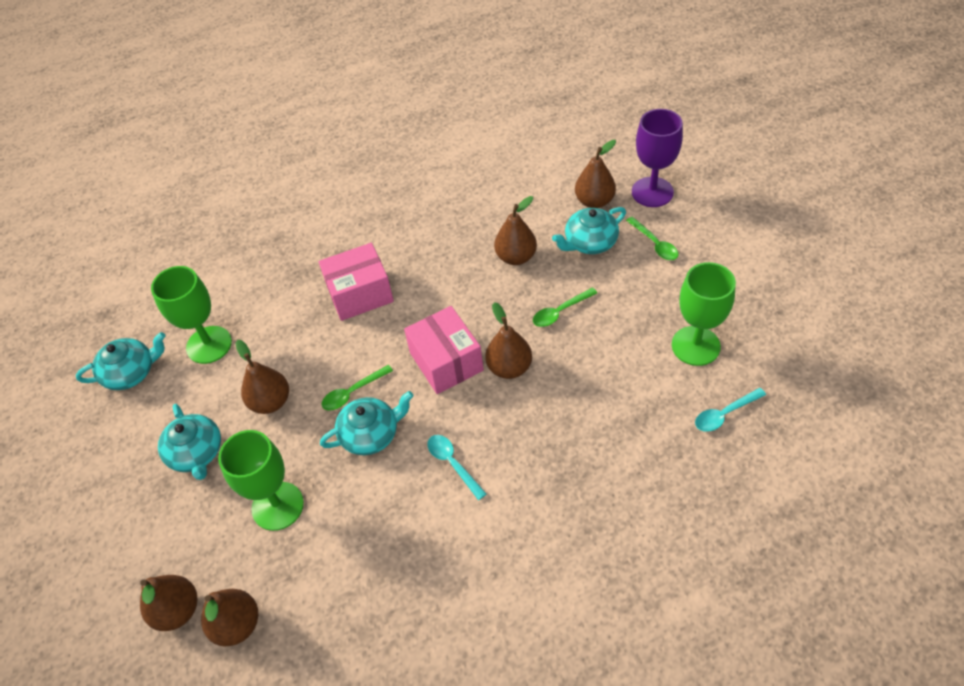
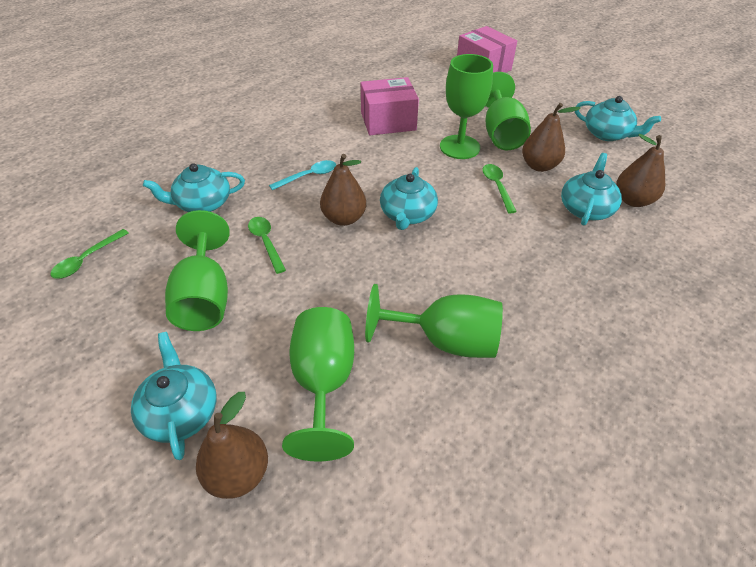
brown pear: 6 -> 4
green goblet: 3 -> 5
purple goblet: 1 -> 0
turquoise spoon: 2 -> 1
turquoise teapot: 4 -> 5

